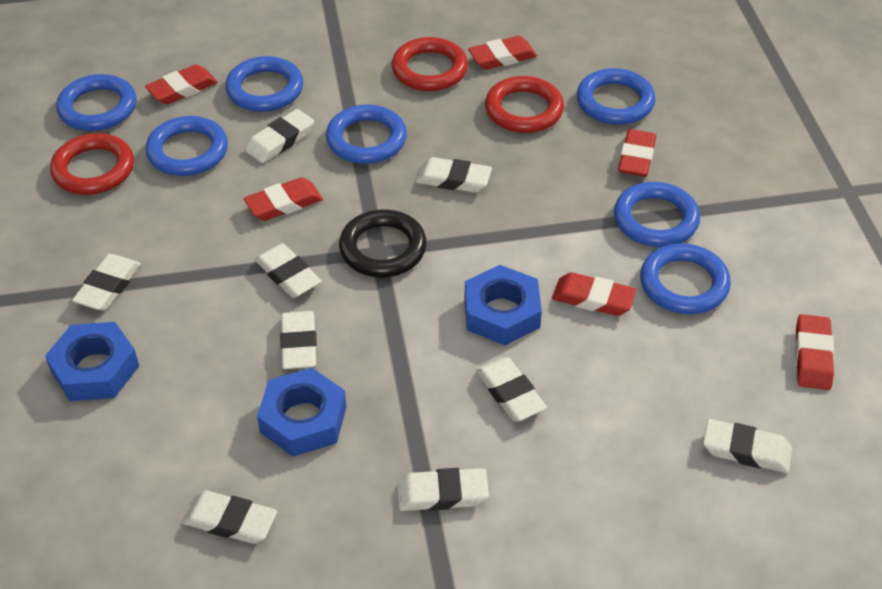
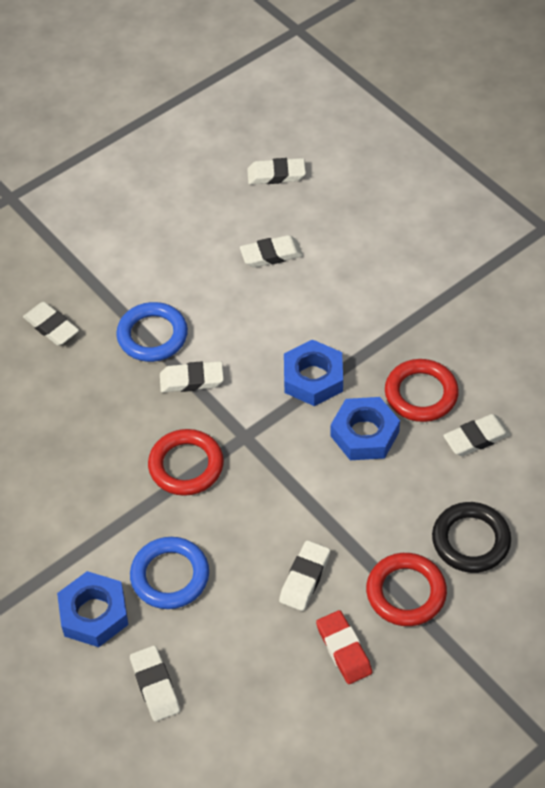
blue ring: 7 -> 2
red eraser: 6 -> 1
white eraser: 9 -> 7

